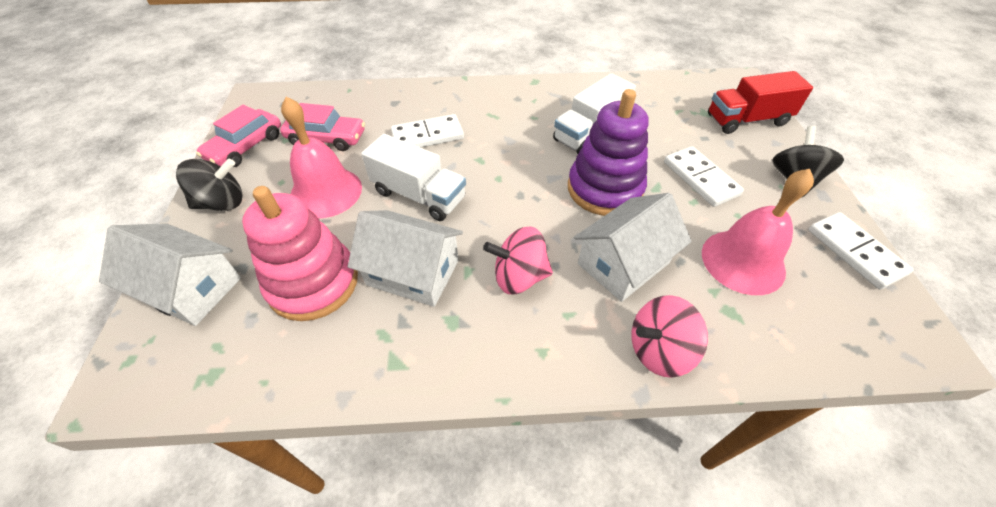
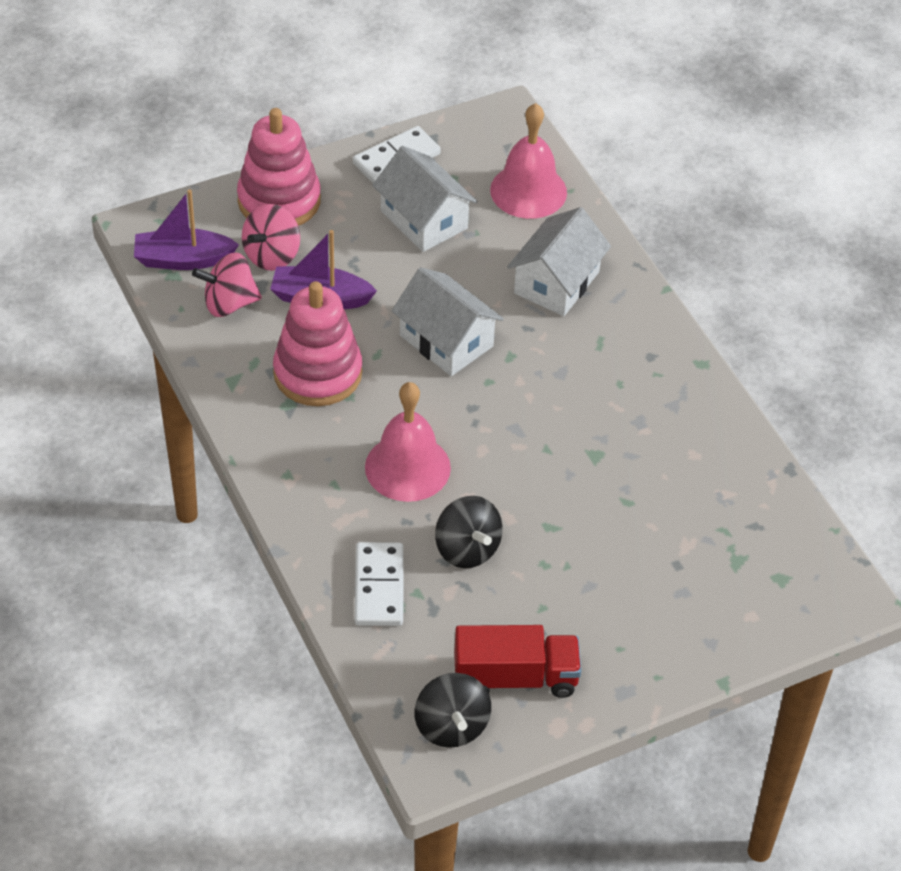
pink car: 2 -> 0
pink stacking toy: 1 -> 2
purple boat: 0 -> 2
purple stacking toy: 1 -> 0
white domino: 3 -> 2
white truck: 2 -> 0

